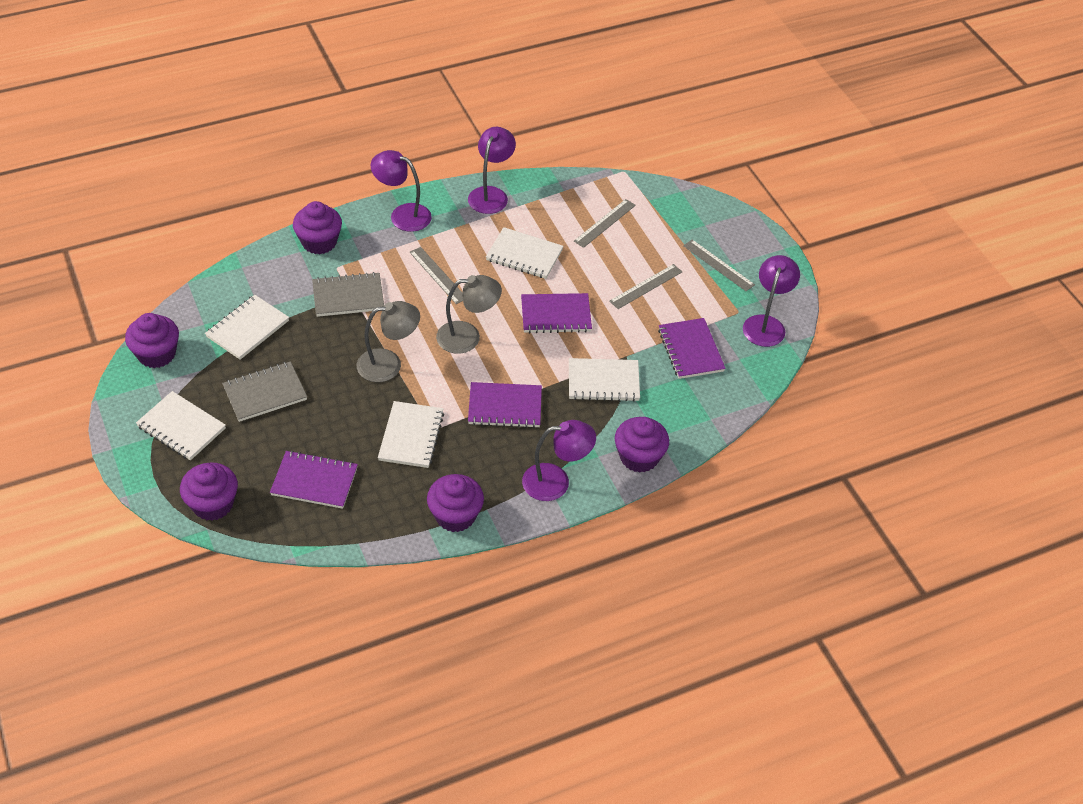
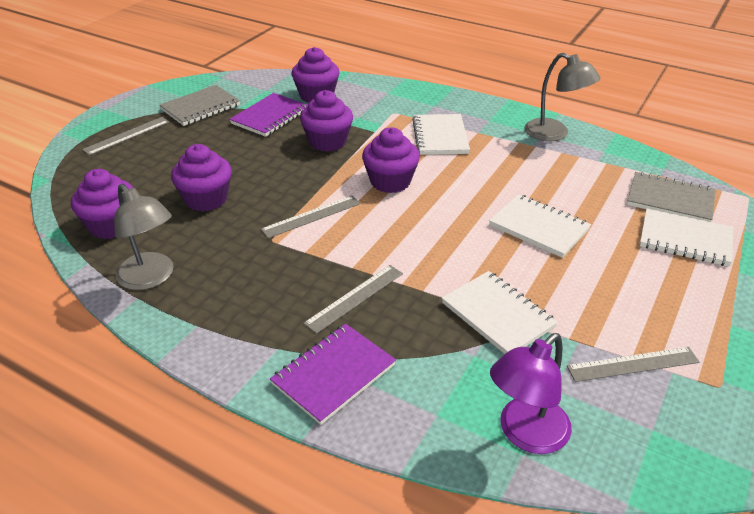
purple lamp: 4 -> 1
purple notebook: 4 -> 2
white notebook: 5 -> 4

